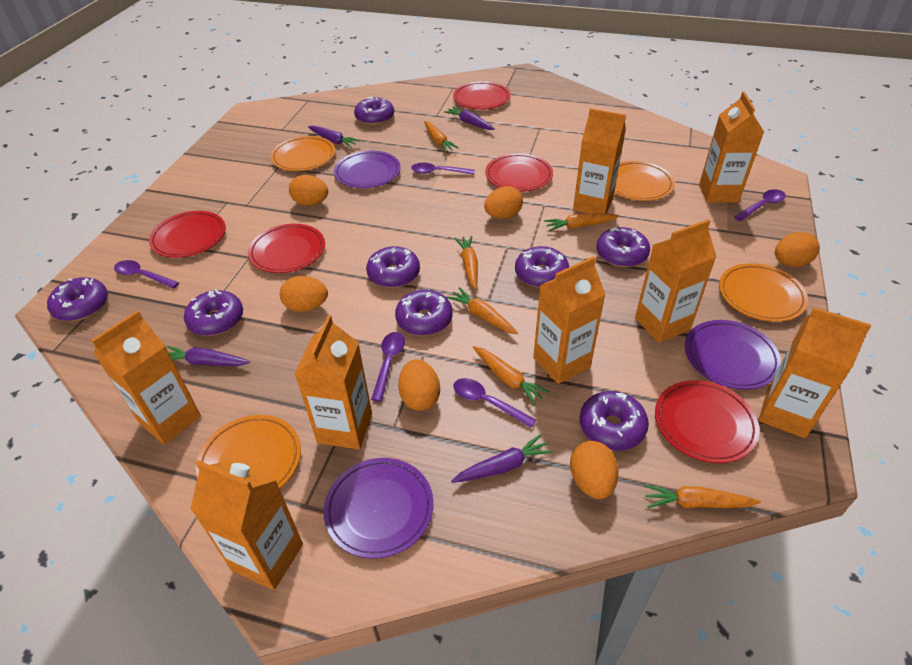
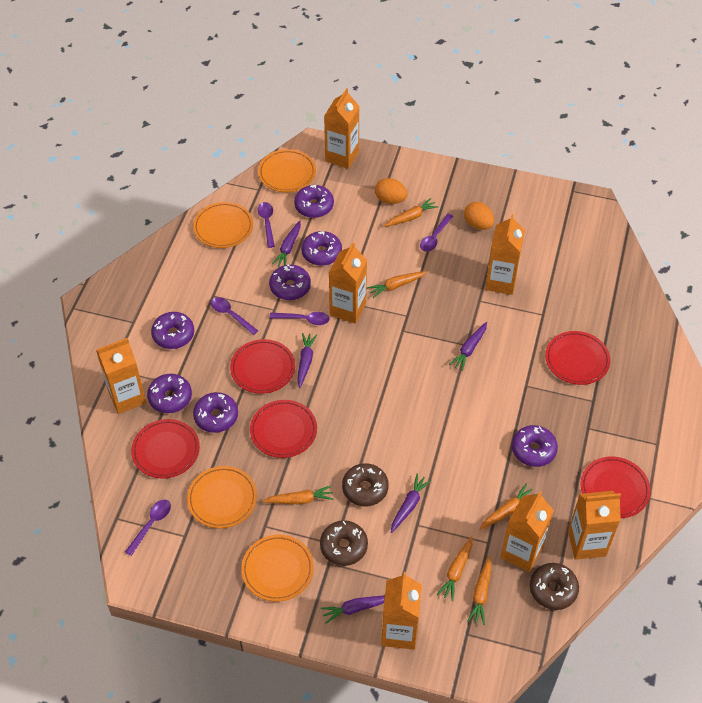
brown donut: 0 -> 3
orange carton: 8 -> 7
orange egg: 6 -> 2
purple carrot: 4 -> 5
purple donut: 8 -> 7
purple plate: 3 -> 0

